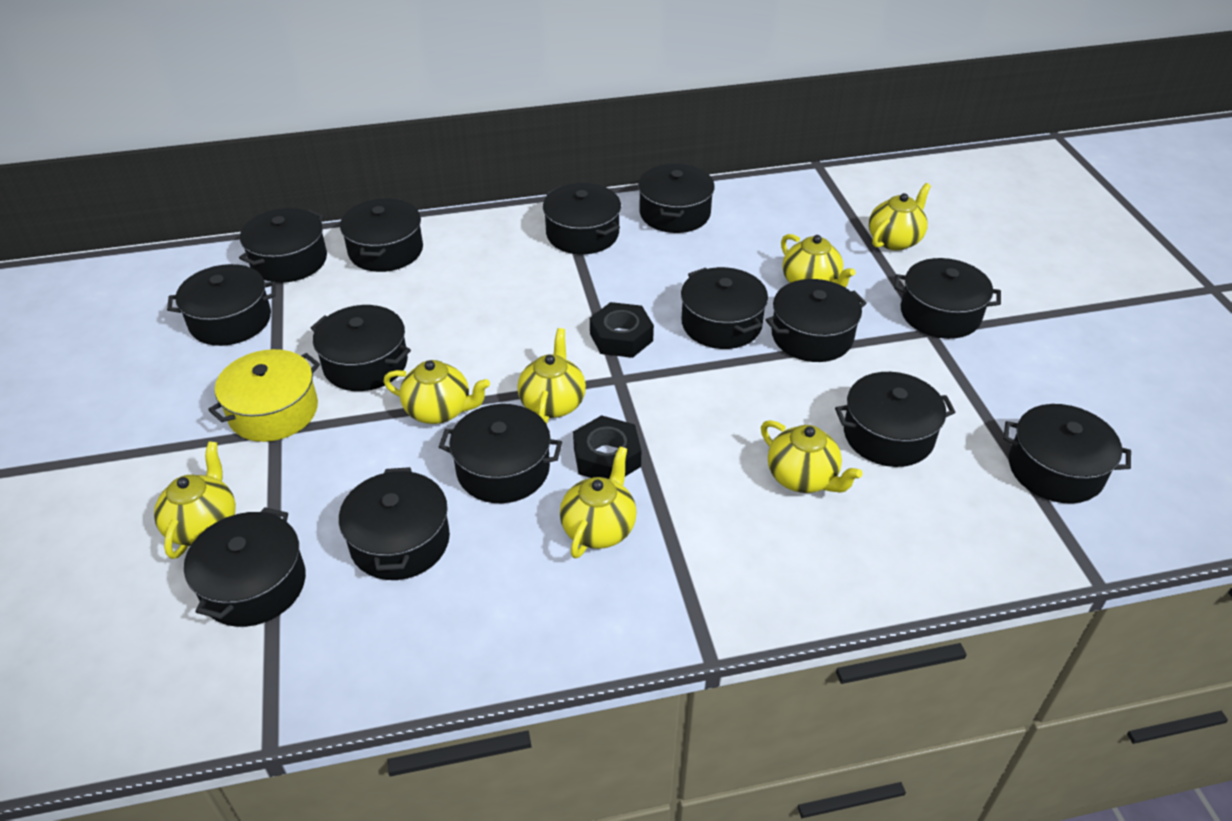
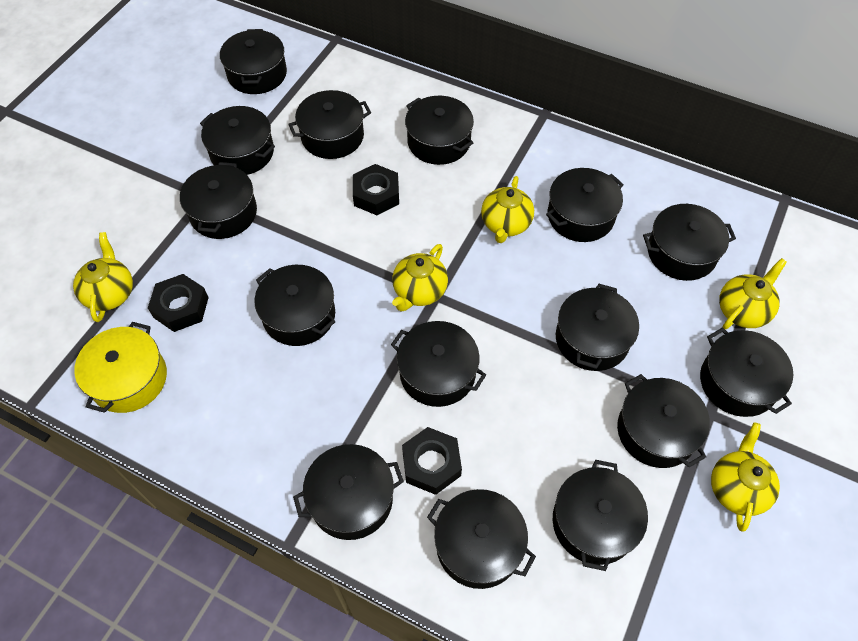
black nut: 2 -> 3
black pot: 14 -> 15
yellow teapot: 7 -> 5

